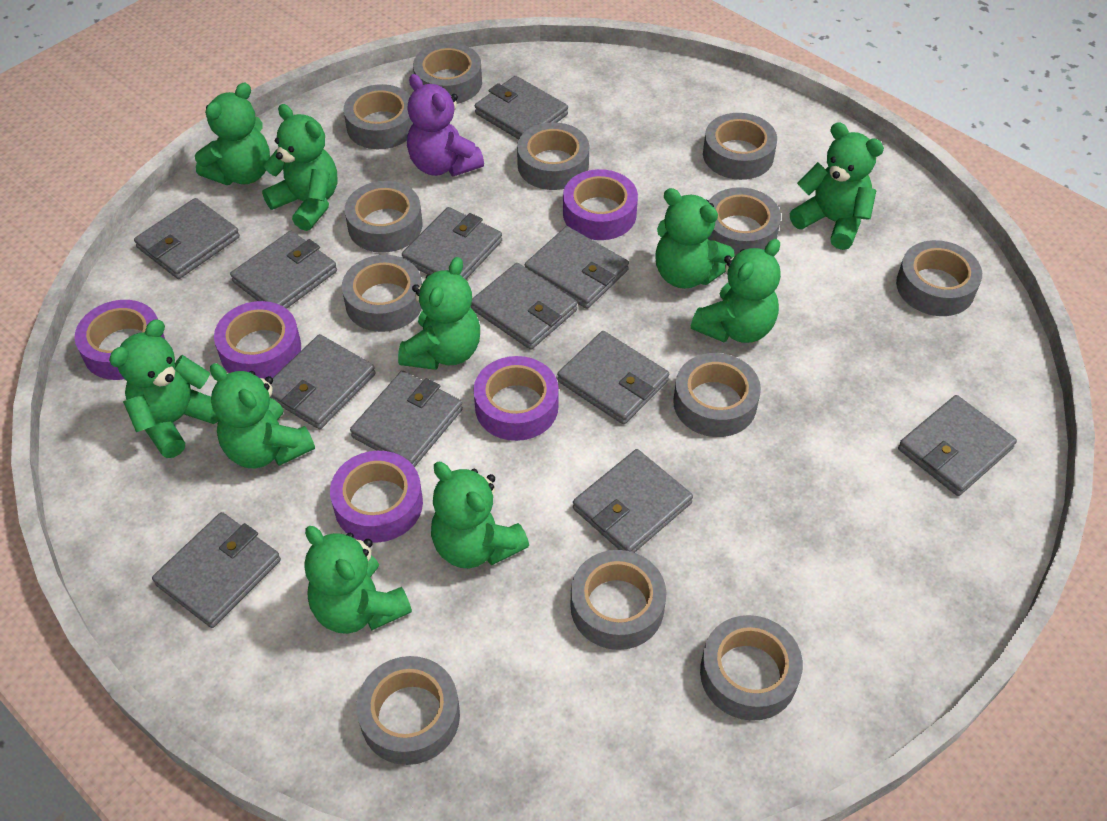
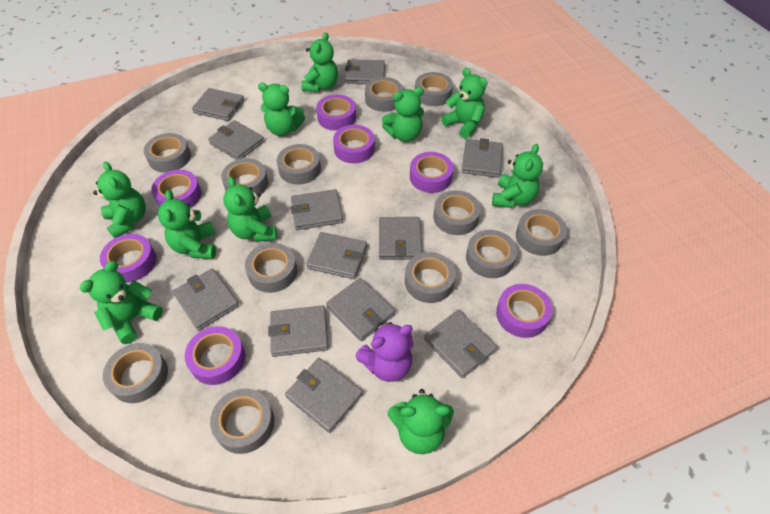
purple tape: 5 -> 7

